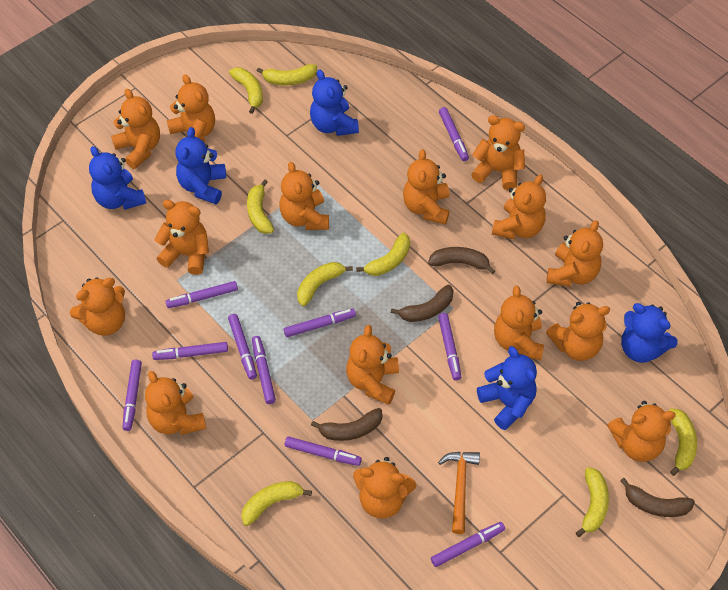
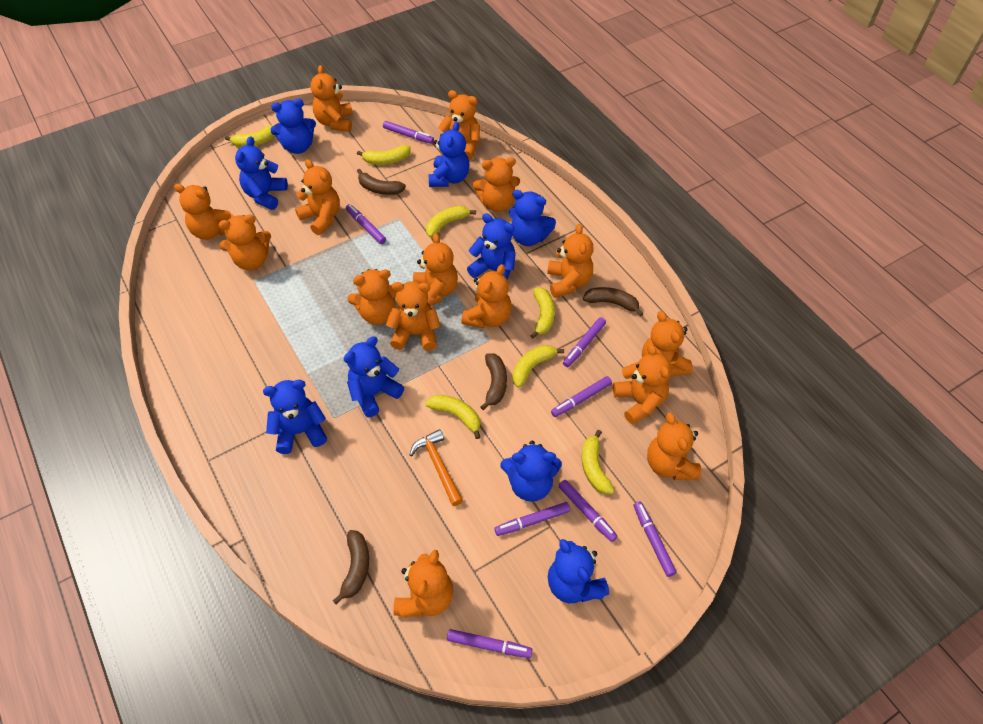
blue teddy bear: 5 -> 9
purple marker: 10 -> 8
yellow banana: 8 -> 7

